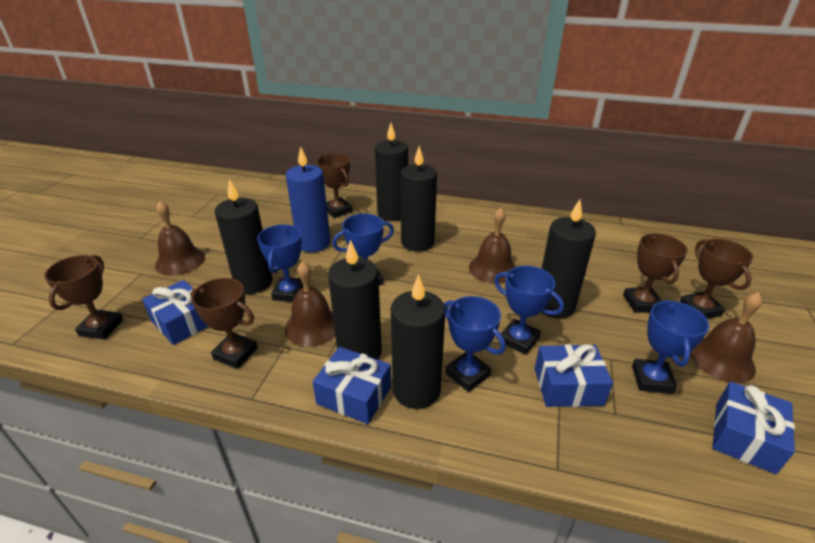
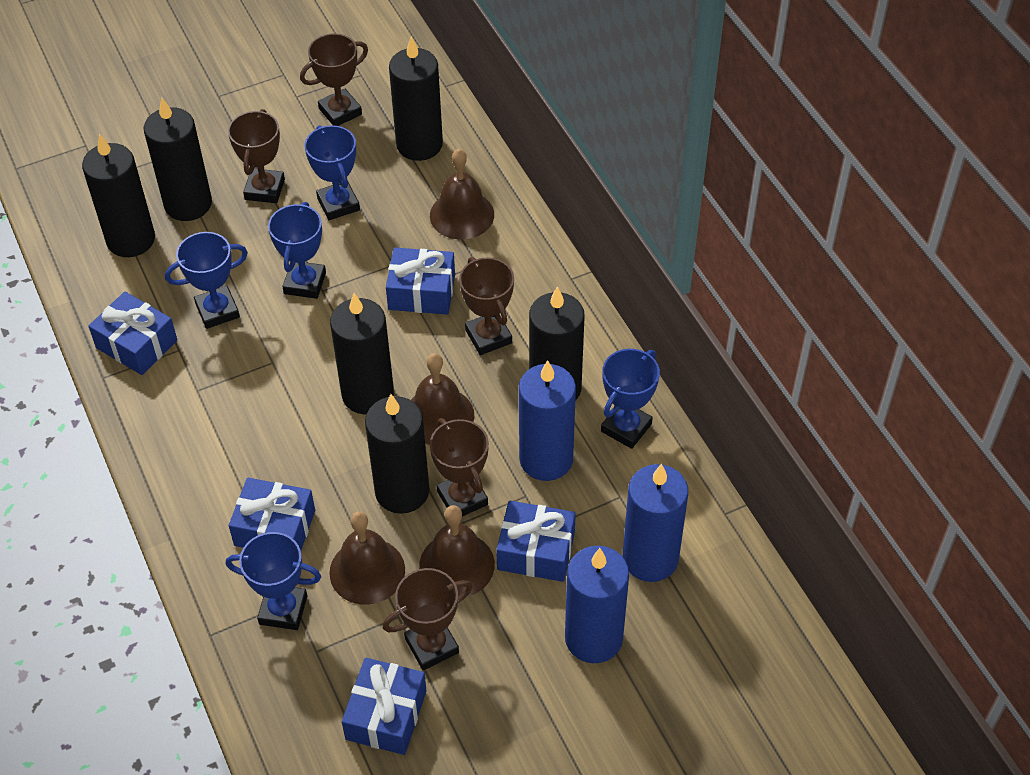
blue candle: 1 -> 3
blue gift: 4 -> 5

